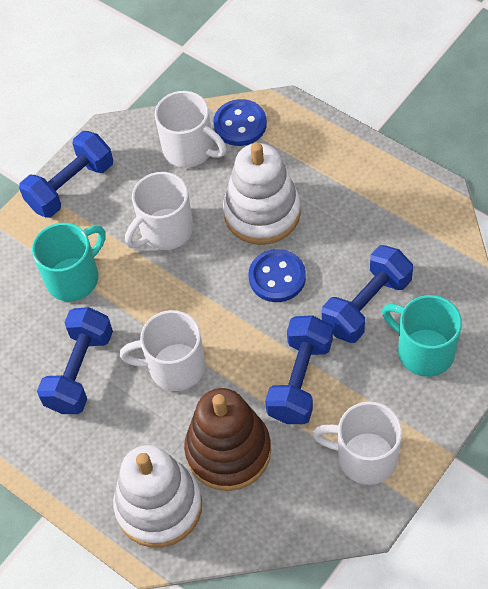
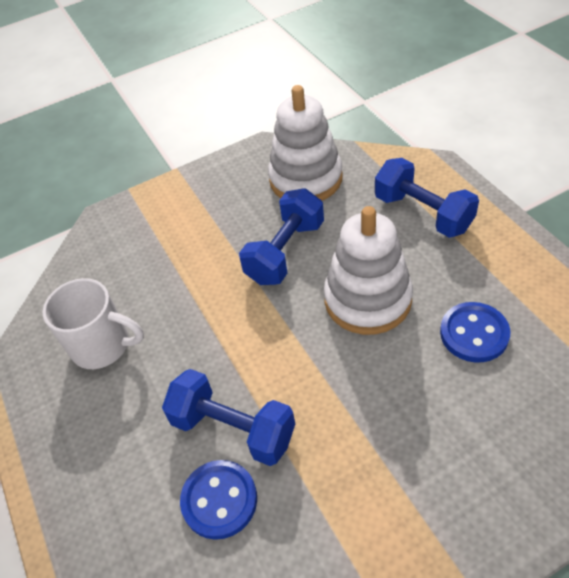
blue dumbbell: 4 -> 3
brown stacking toy: 1 -> 0
turquoise mug: 2 -> 0
white mug: 4 -> 1

